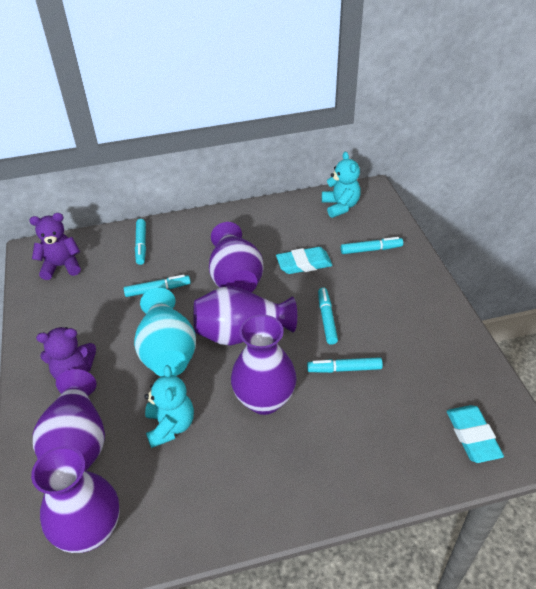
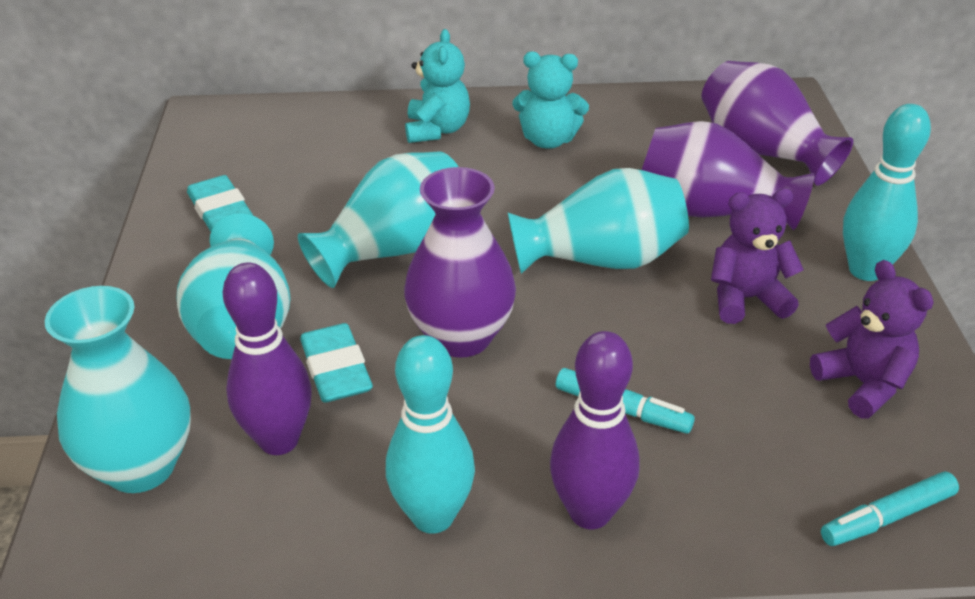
purple bowling pin: 0 -> 2
purple vase: 5 -> 3
turquoise bowling pin: 0 -> 2
turquoise marker: 5 -> 2
turquoise vase: 1 -> 4

